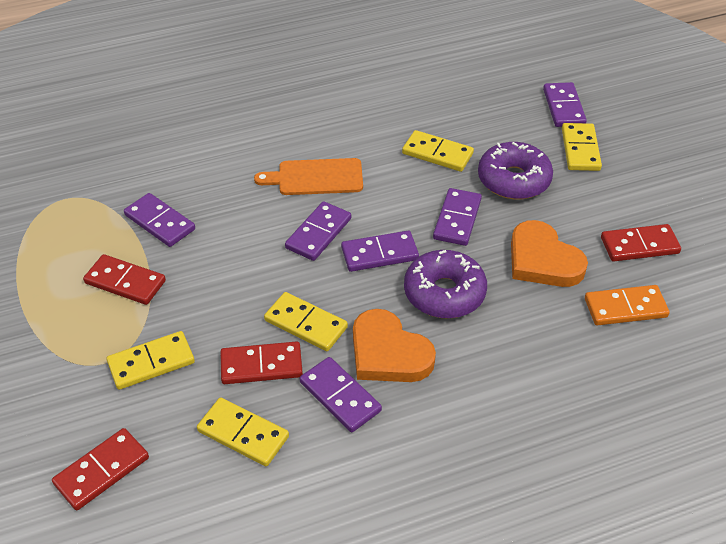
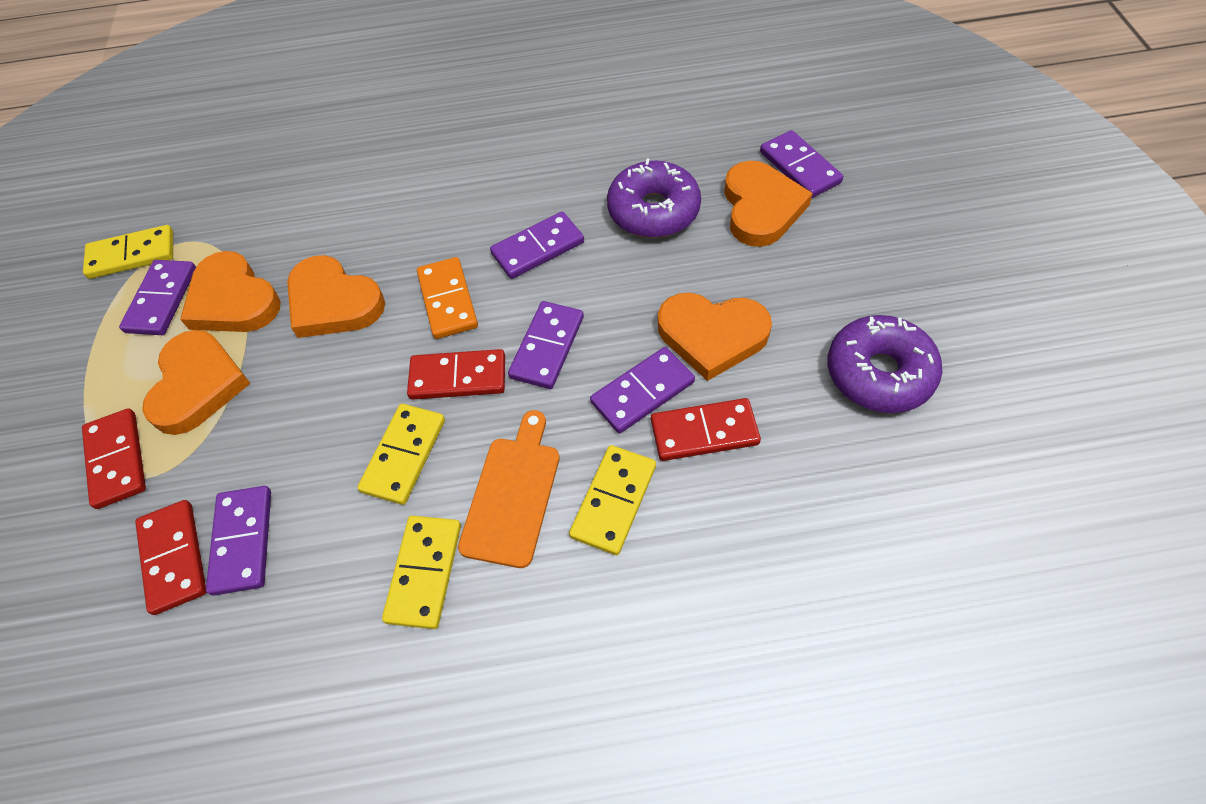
orange heart: 2 -> 5
yellow domino: 5 -> 4

